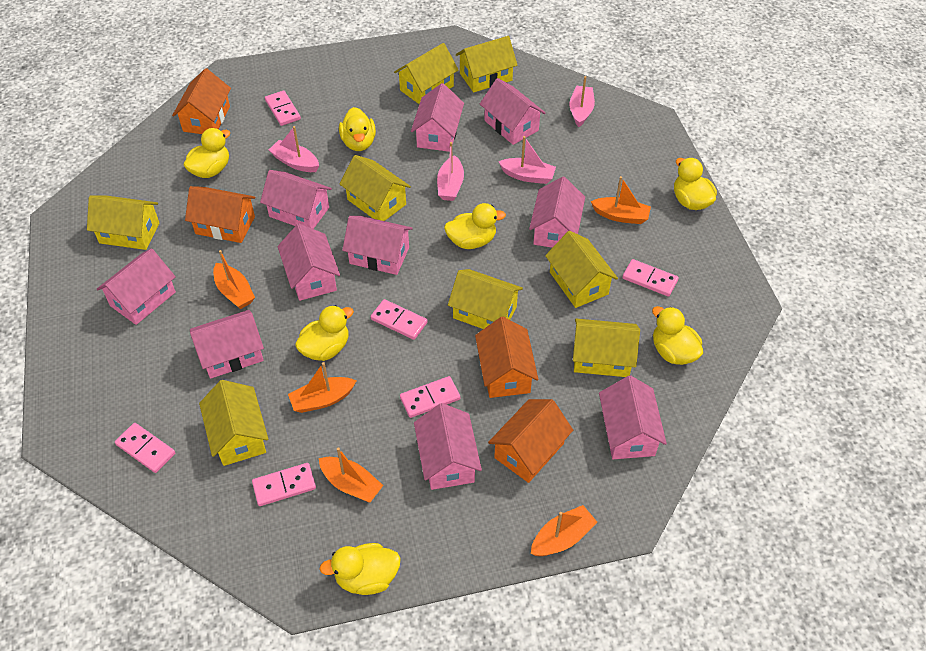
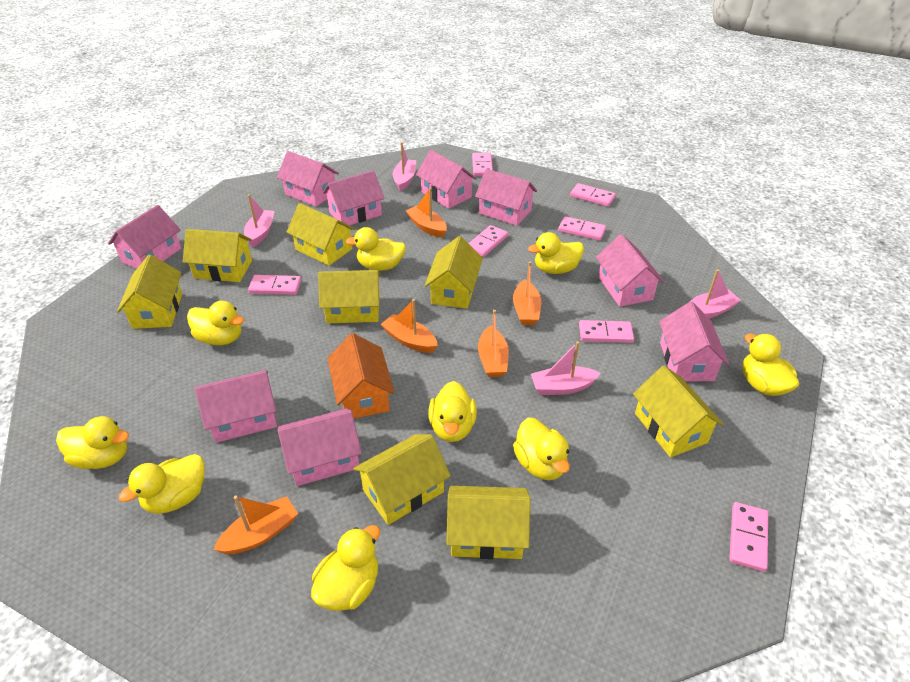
orange house: 4 -> 1
pink domino: 6 -> 7
pink house: 10 -> 9
yellow duck: 7 -> 9

